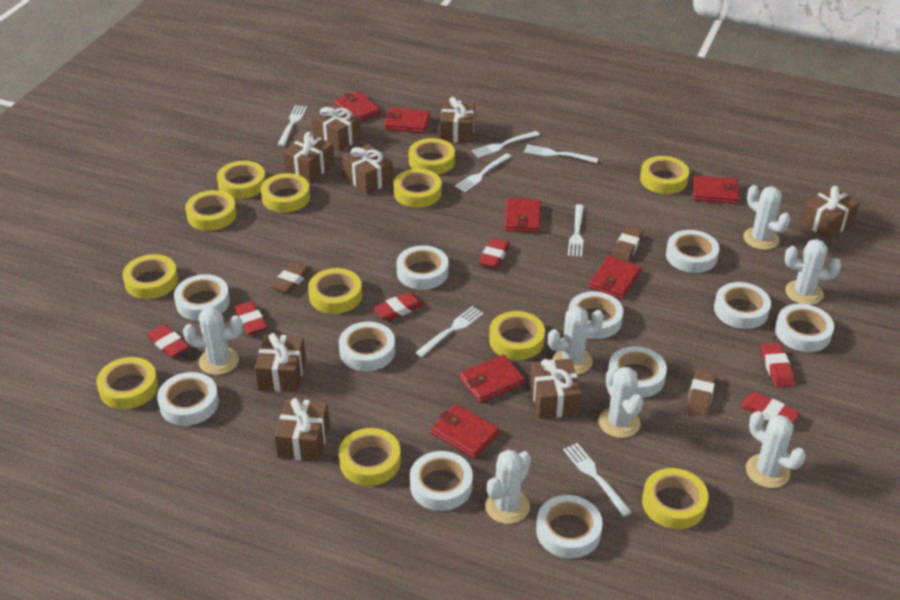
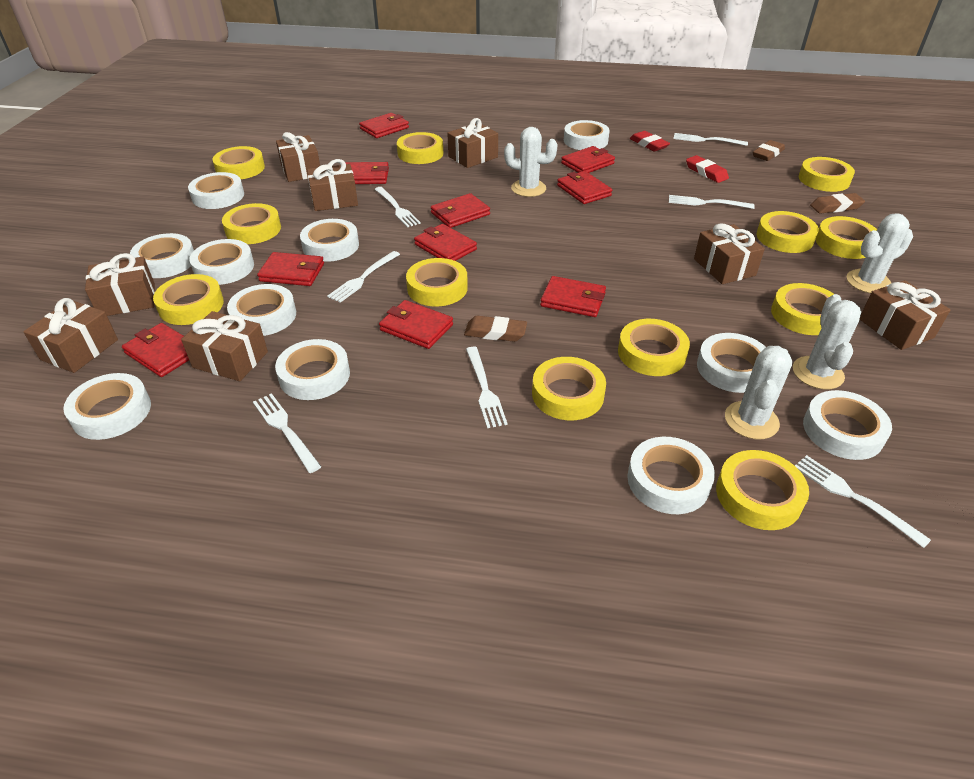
red eraser: 6 -> 2
red wallet: 7 -> 10
white cactus: 7 -> 4

